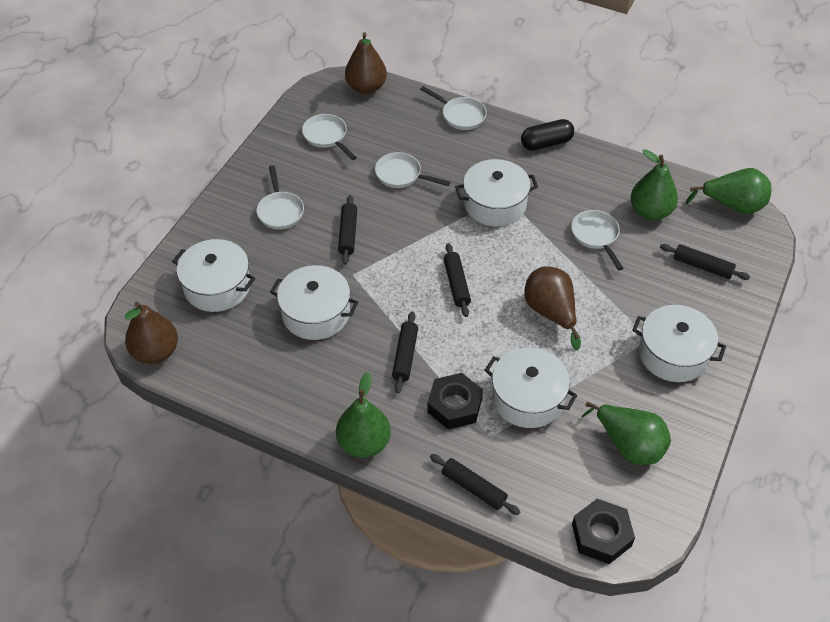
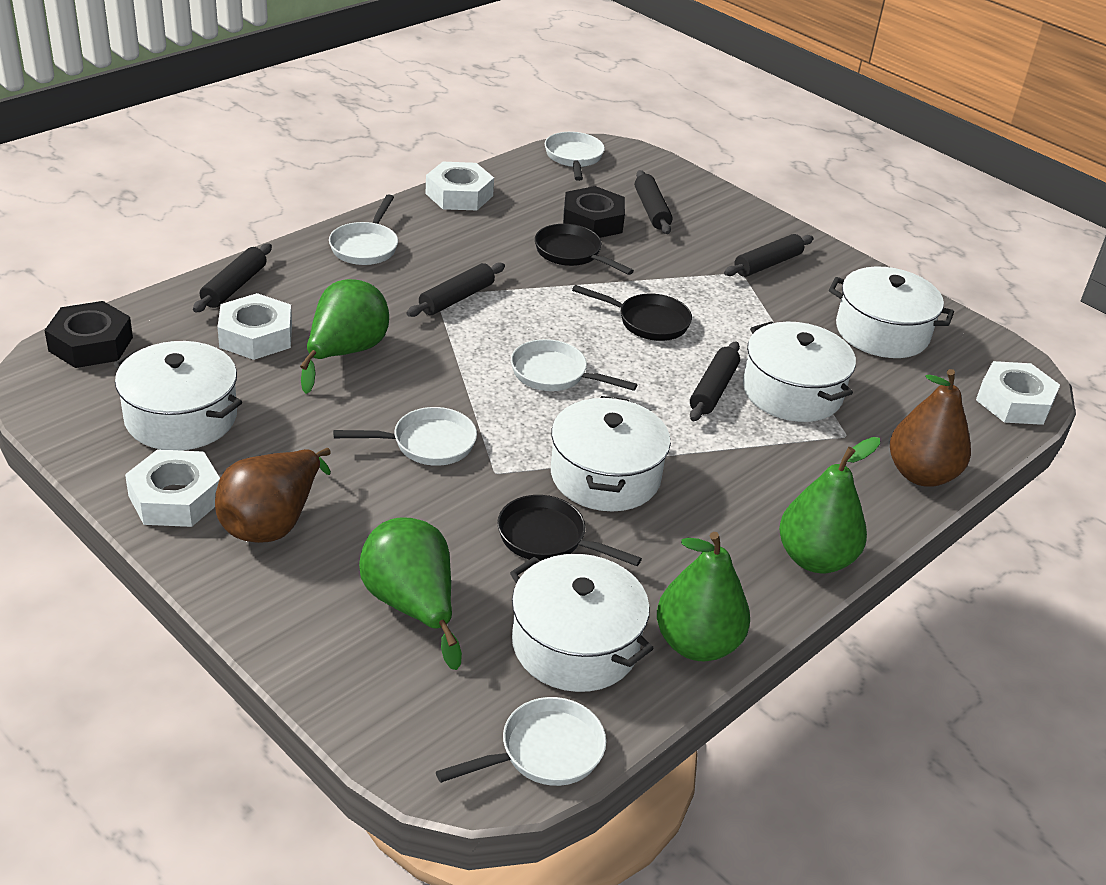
black capsule: 1 -> 0
black pan: 0 -> 3
brown pear: 3 -> 2
white nut: 0 -> 4

